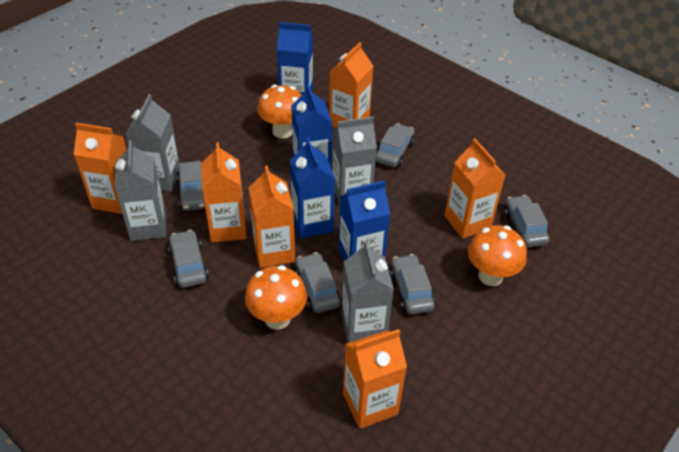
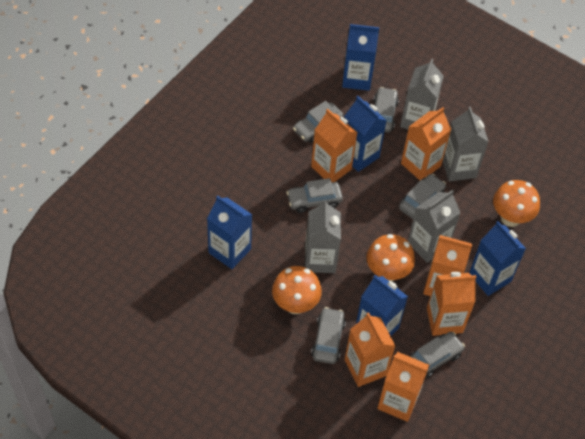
blue carton: 4 -> 5

